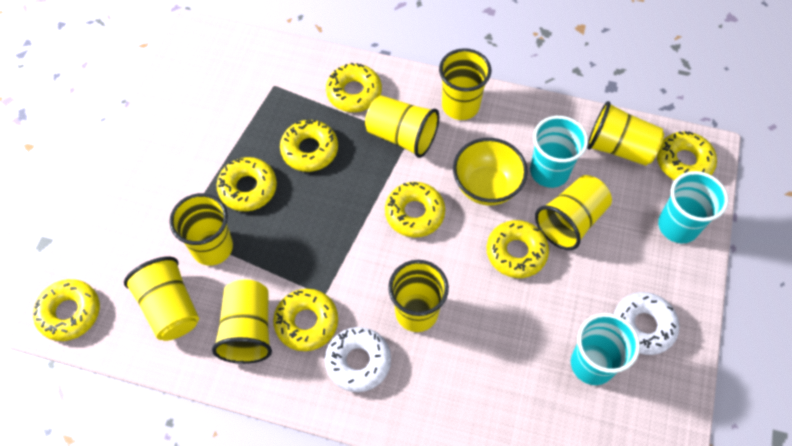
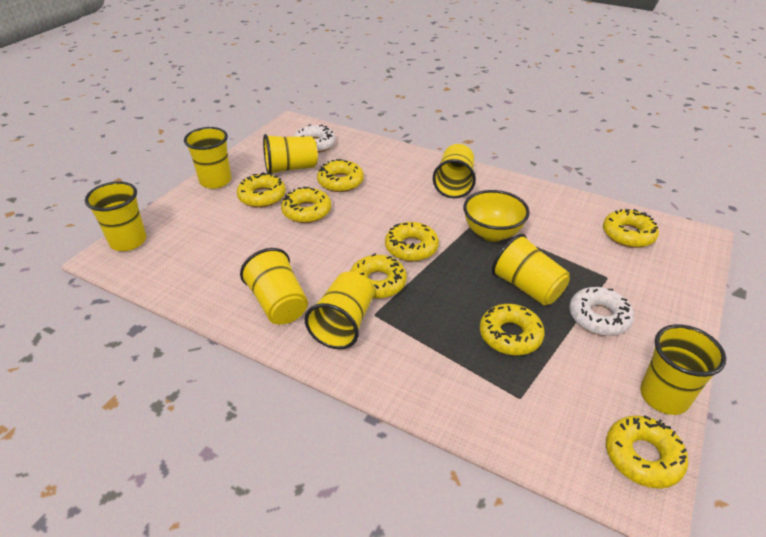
turquoise cup: 3 -> 0

